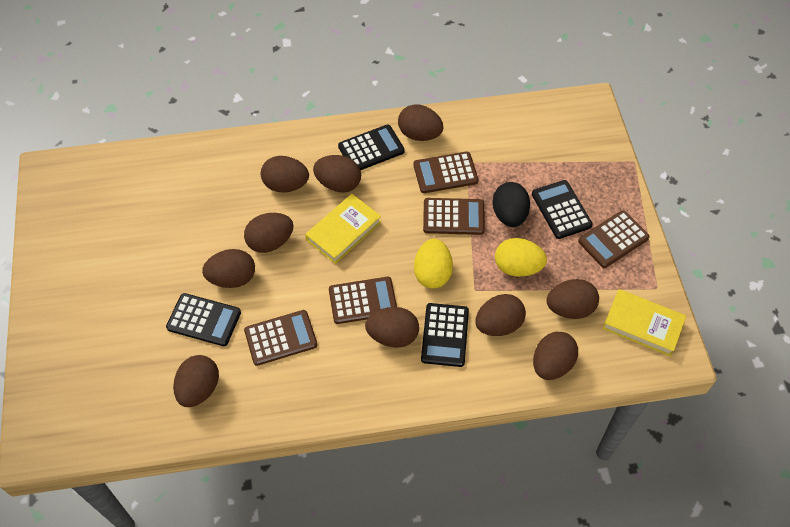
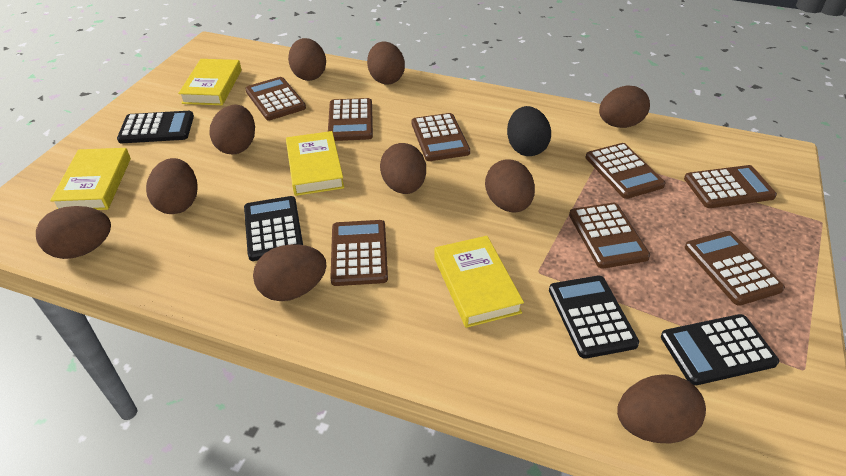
brown calculator: 5 -> 8
yellow book: 2 -> 4
yellow egg: 2 -> 0

